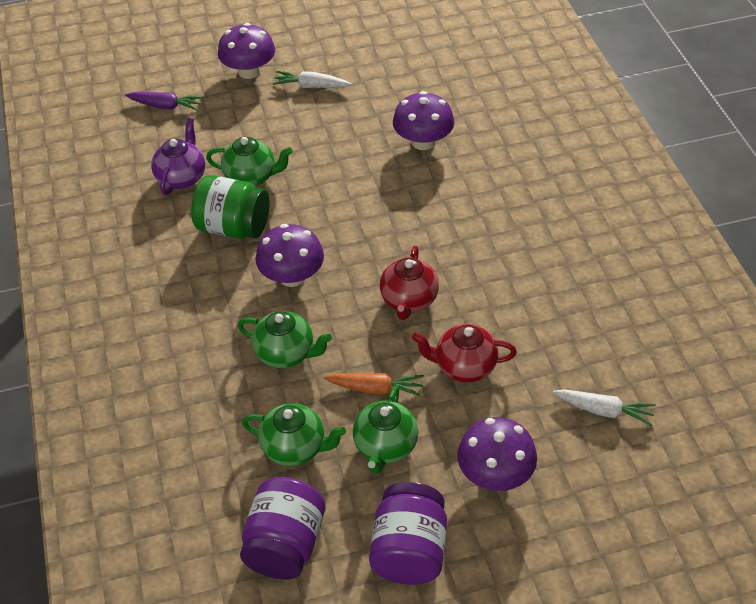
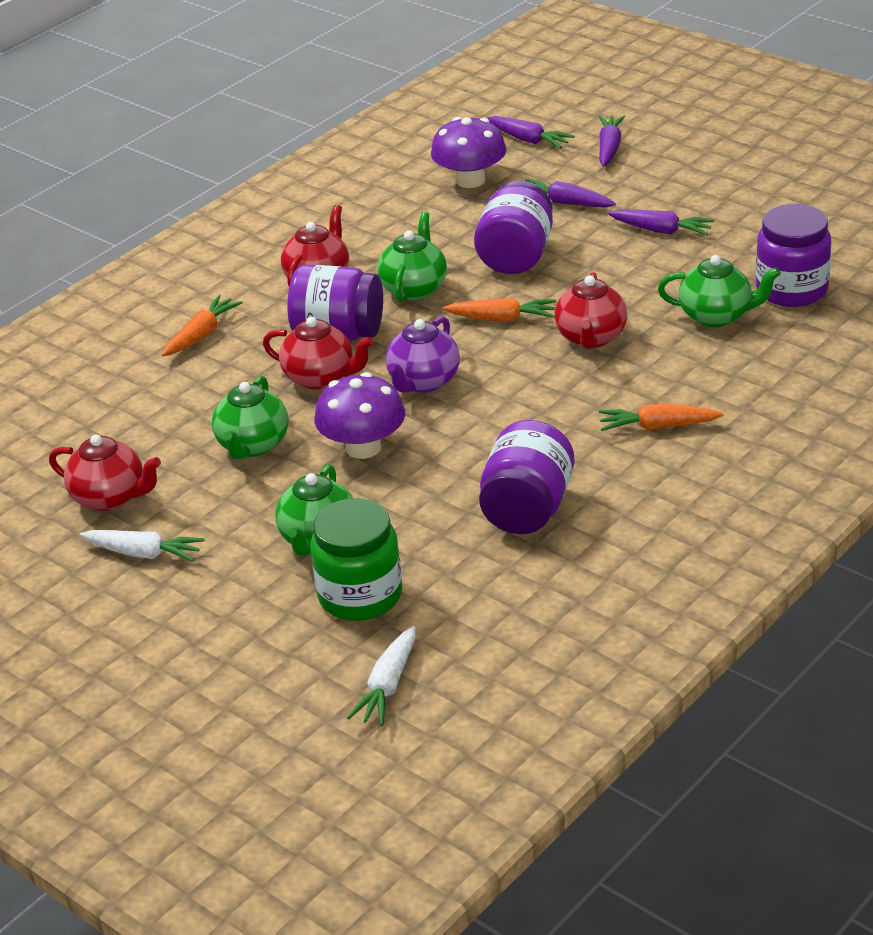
orange carrot: 1 -> 3
purple carrot: 1 -> 4
purple jar: 2 -> 4
purple mushroom: 4 -> 2
red teapot: 2 -> 4

